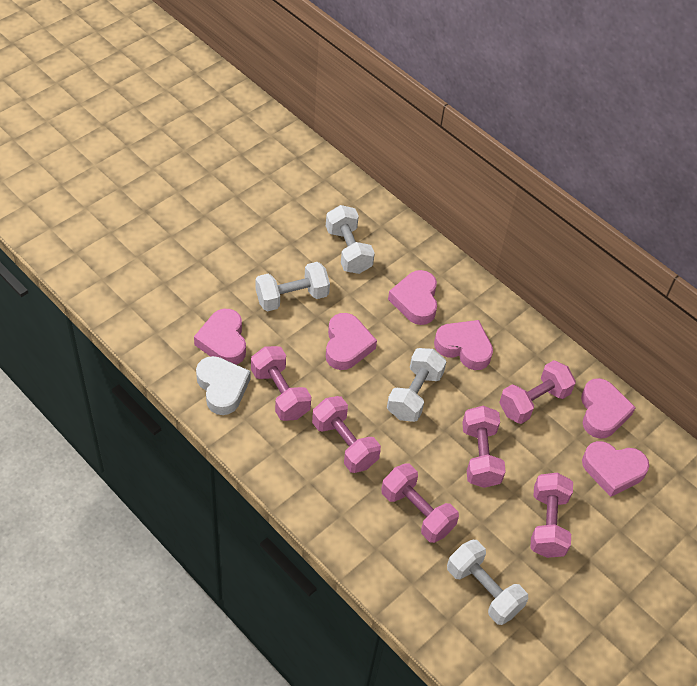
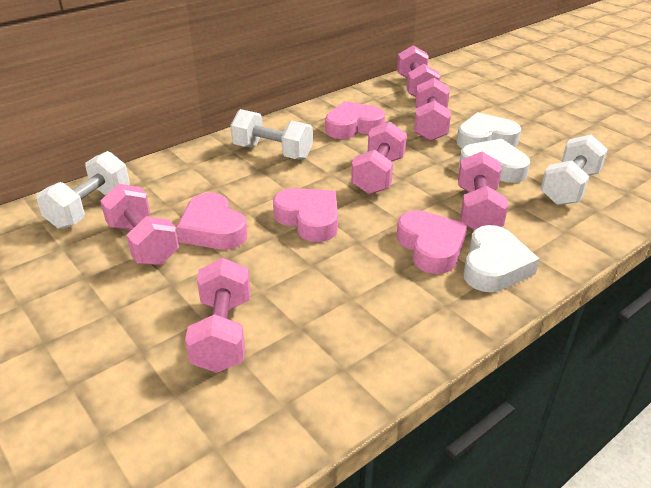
pink heart: 6 -> 4
white dumbbell: 4 -> 3
white heart: 1 -> 3

